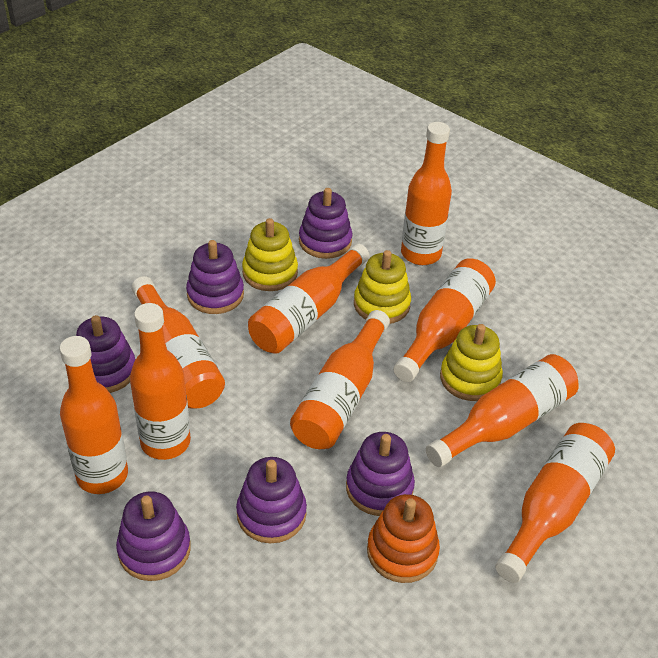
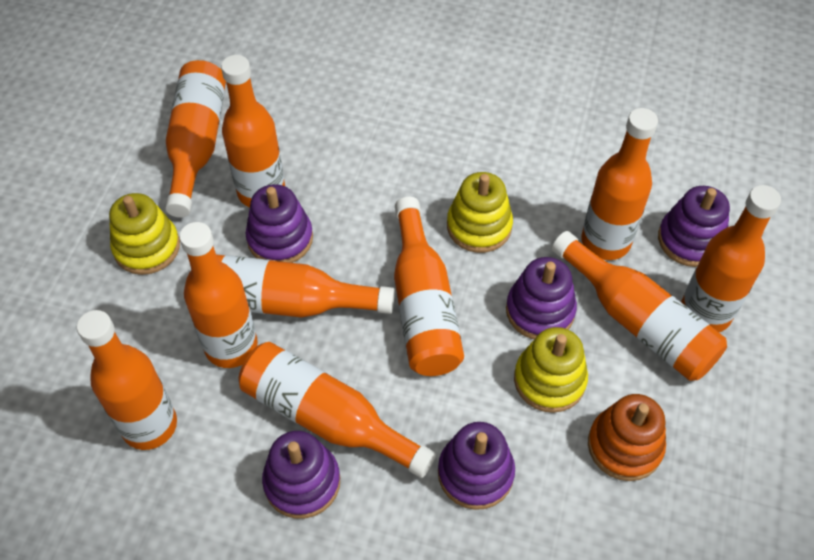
orange bottle: 9 -> 10
purple stacking toy: 6 -> 5

